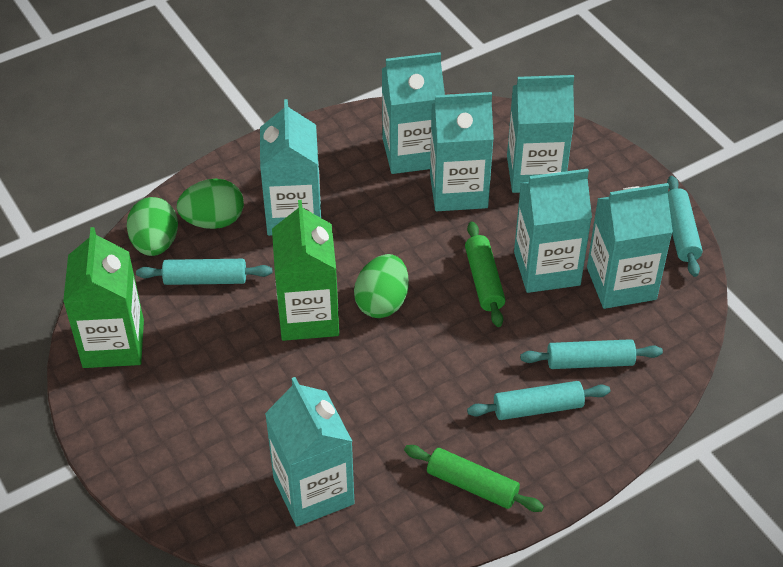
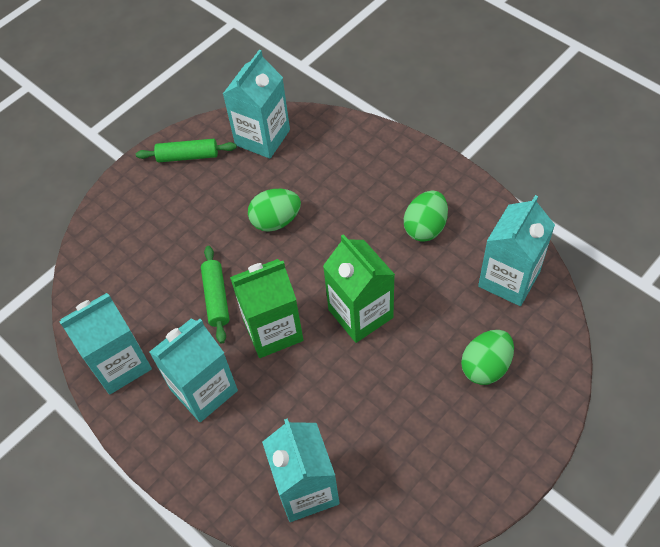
turquoise carton: 7 -> 5
turquoise rolling pin: 4 -> 0

